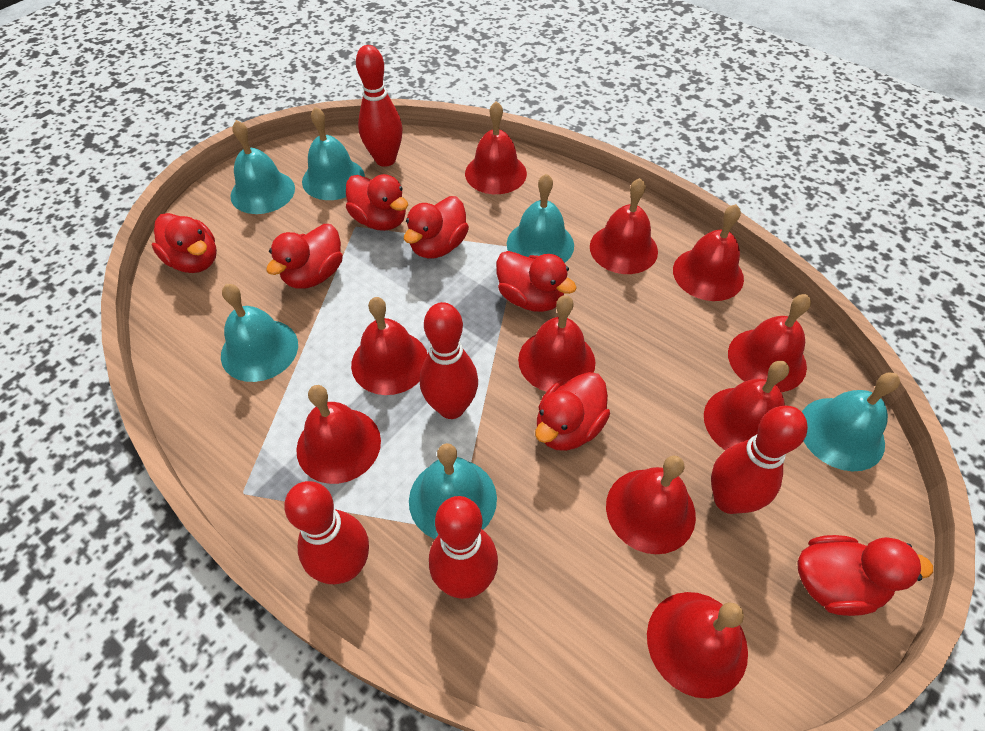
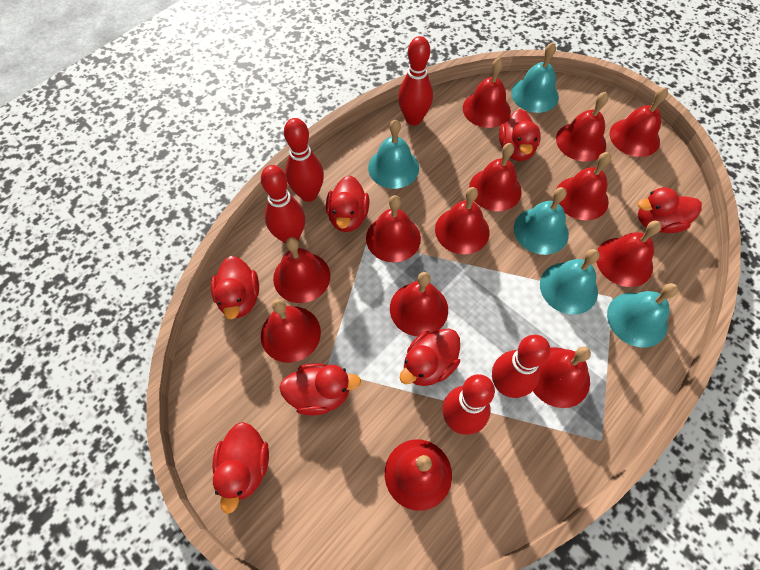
red bell: 10 -> 13
turquoise bell: 6 -> 5

